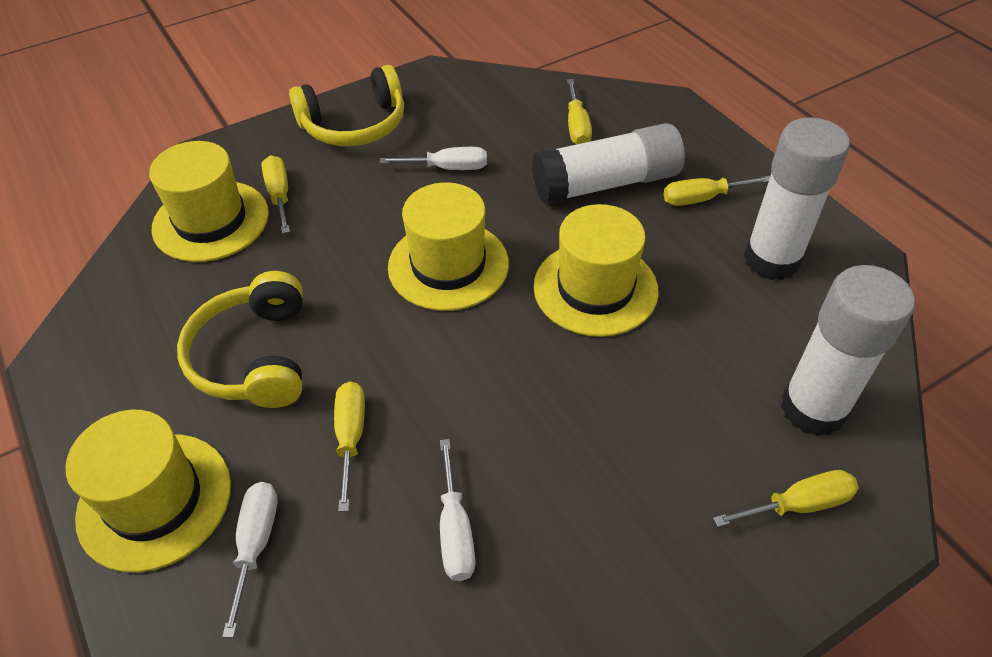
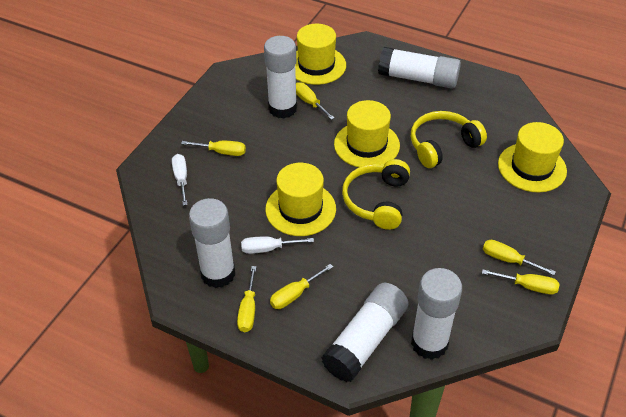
white glue stick: 3 -> 5
white screwdriver: 3 -> 2
yellow screwdriver: 5 -> 6

